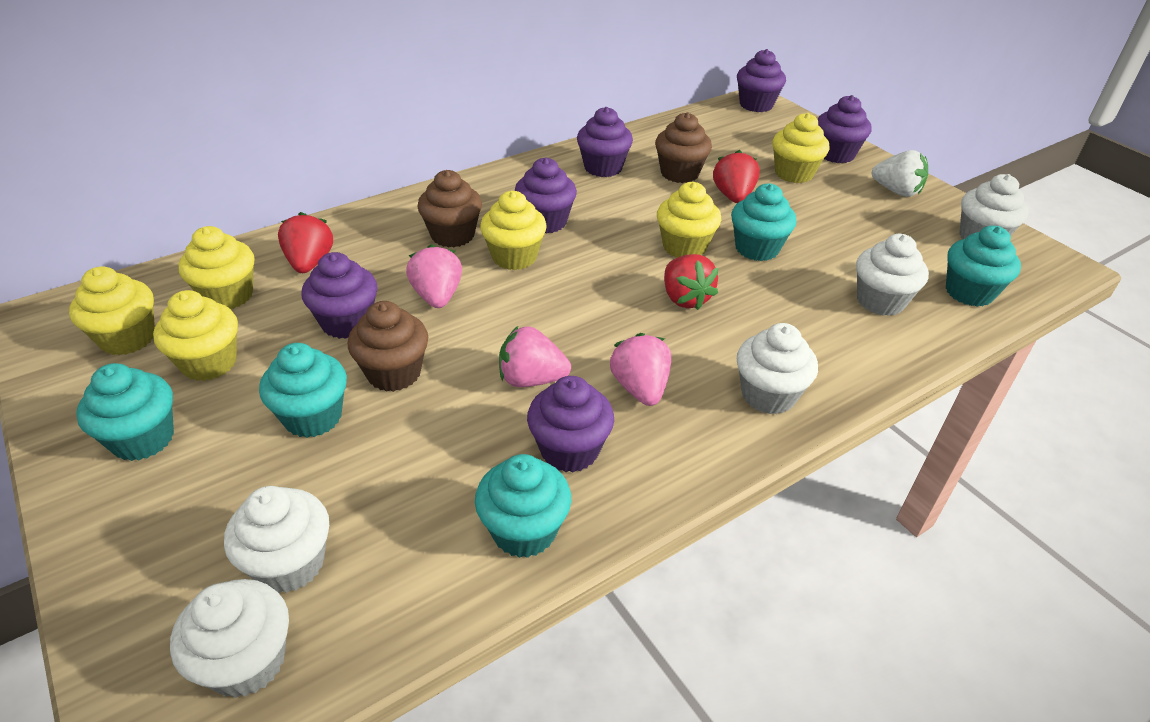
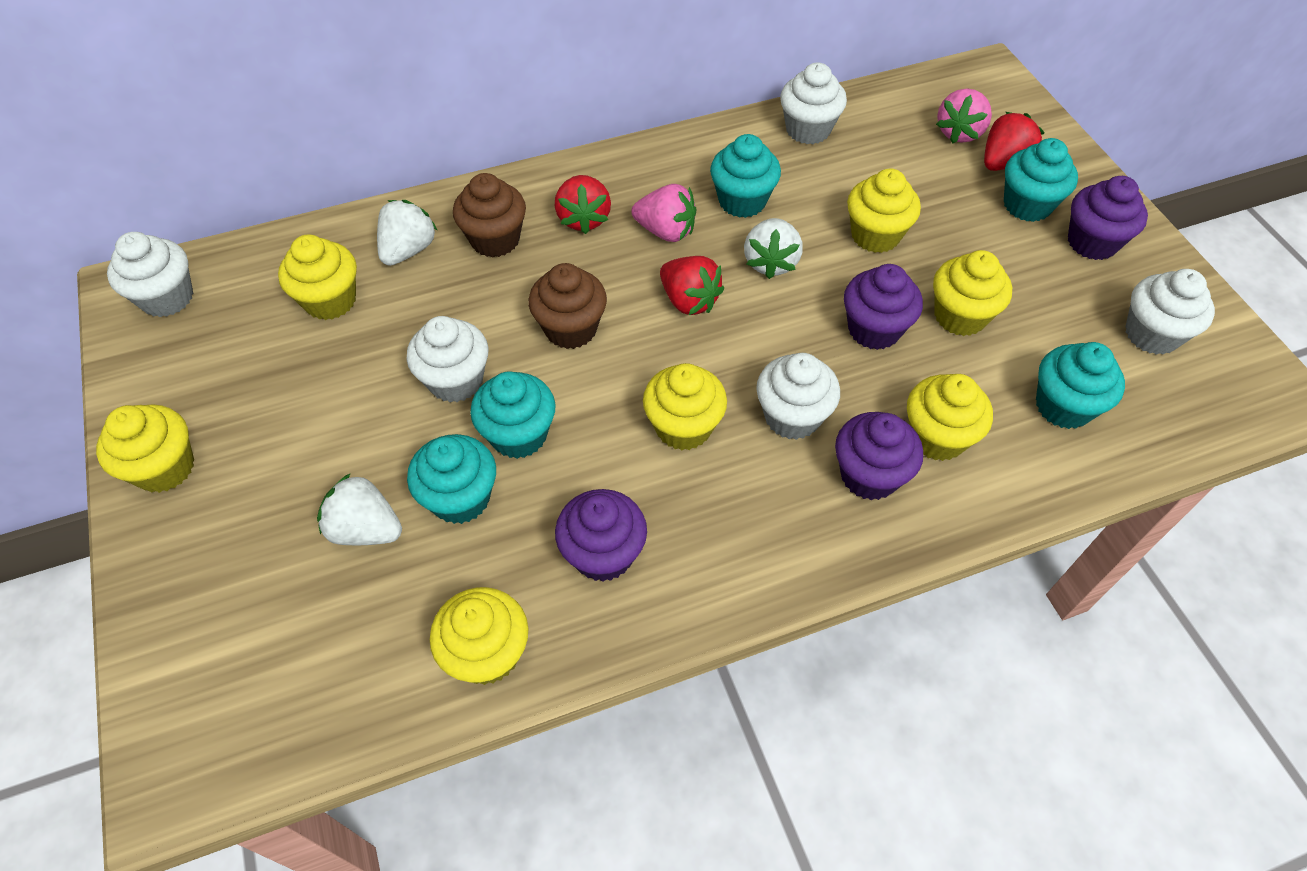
brown cupcake: 3 -> 2
pink strawberry: 3 -> 2
purple cupcake: 6 -> 4
white strawberry: 1 -> 3
yellow cupcake: 6 -> 7

